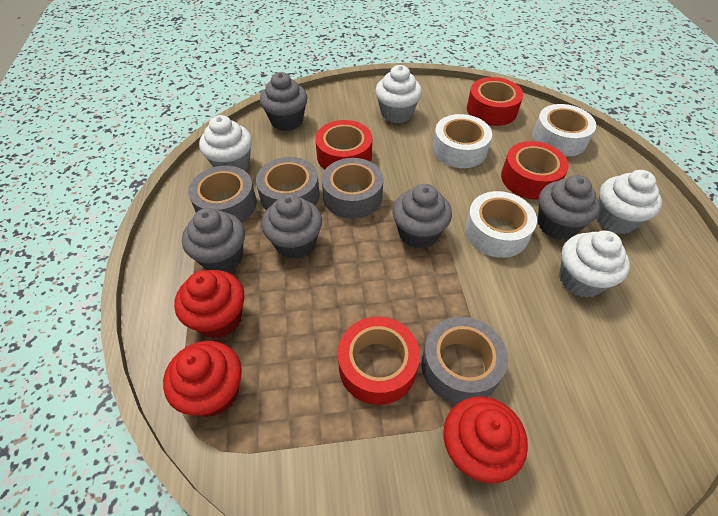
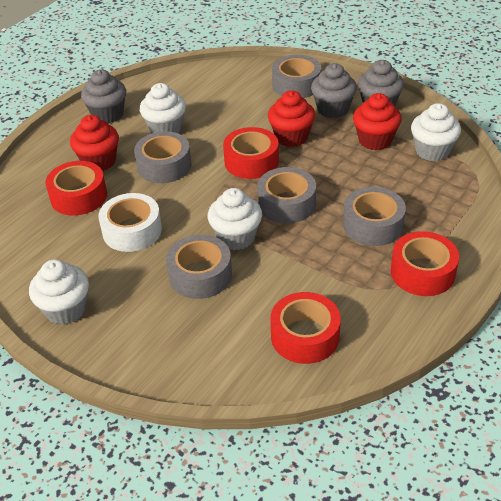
grey cupcake: 5 -> 3
grey tape: 4 -> 5
white tape: 3 -> 1

